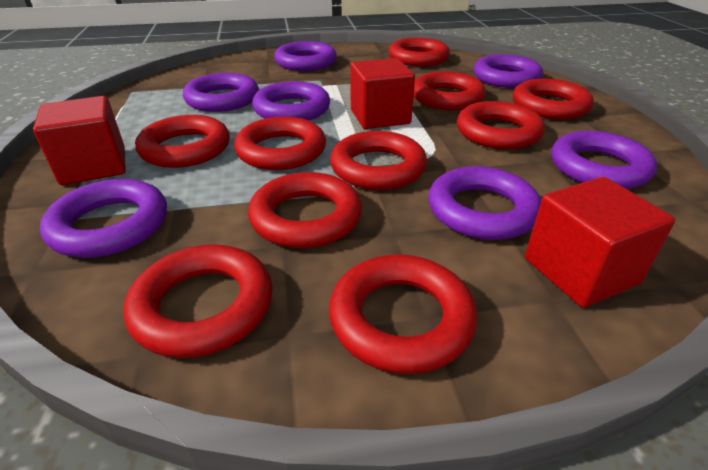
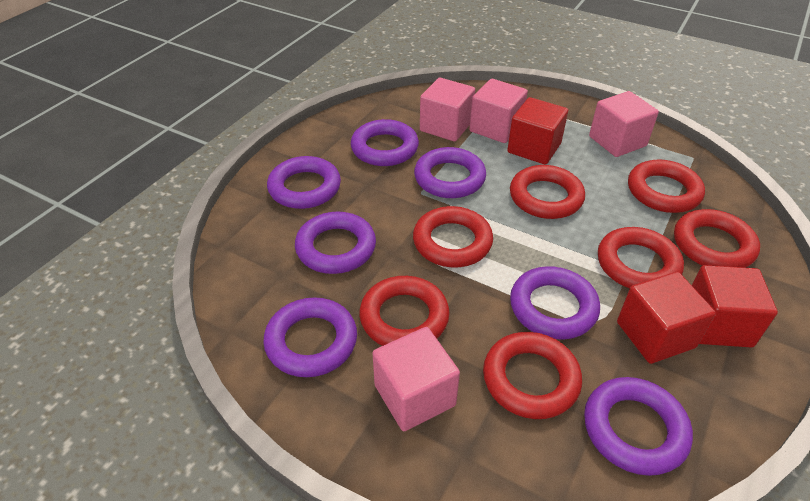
pink cube: 0 -> 4
red ring: 10 -> 7

